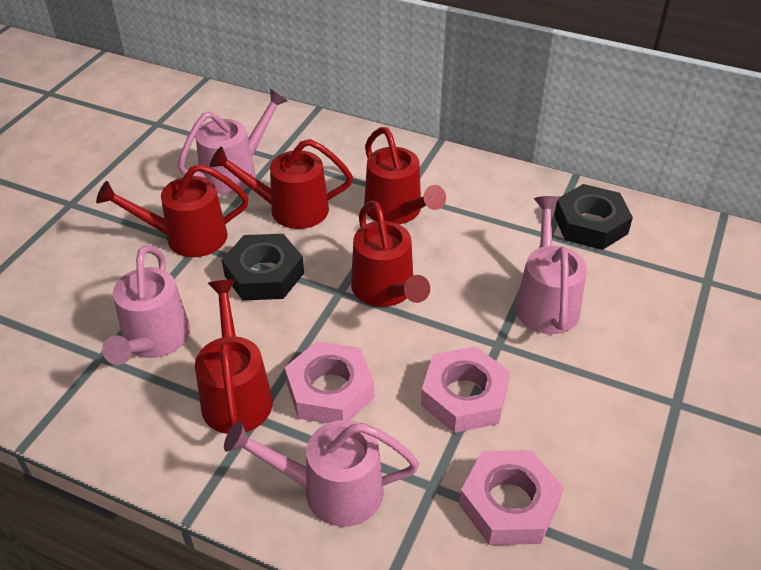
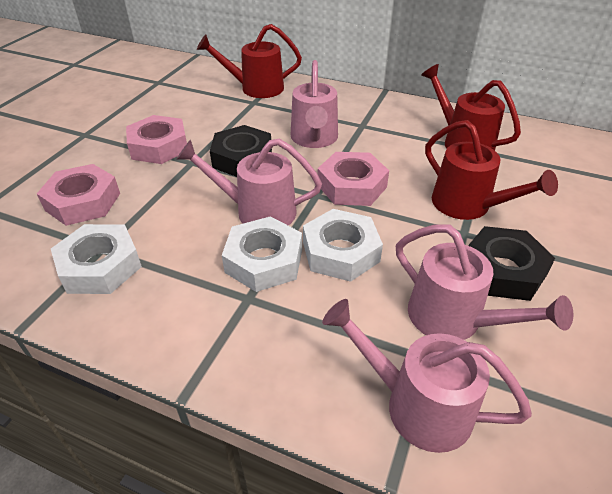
red watering can: 5 -> 3
white nut: 0 -> 3

